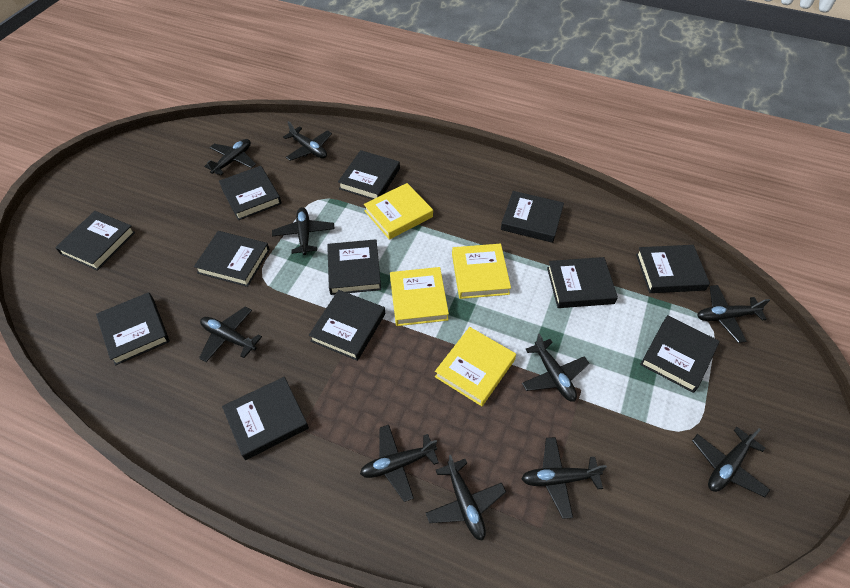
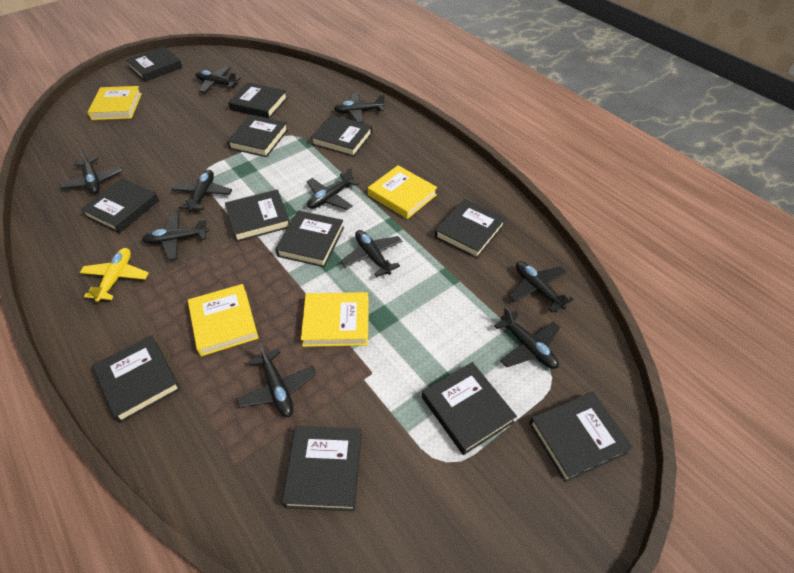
yellow plane: 0 -> 1

